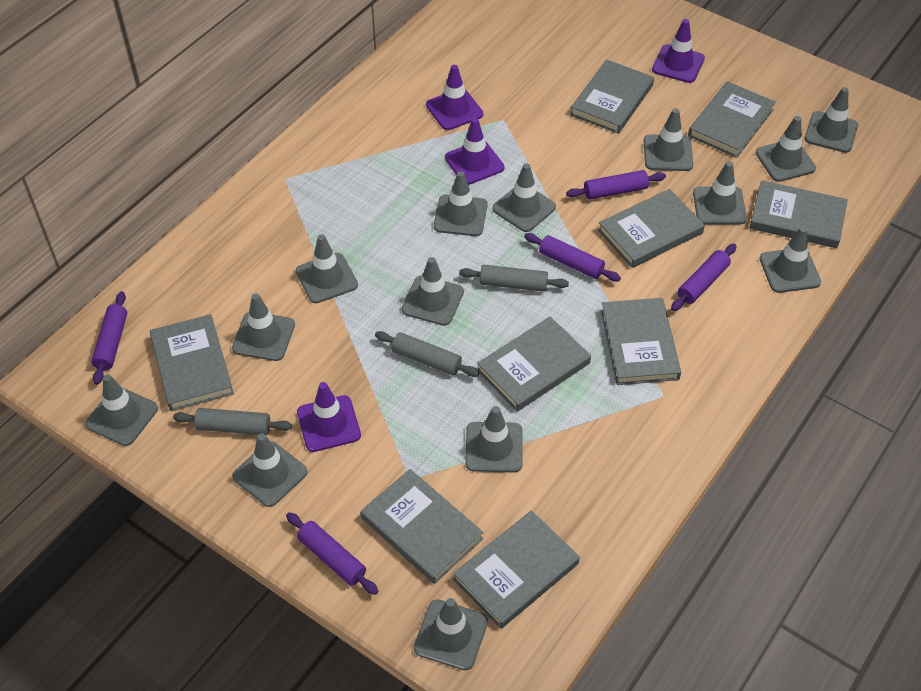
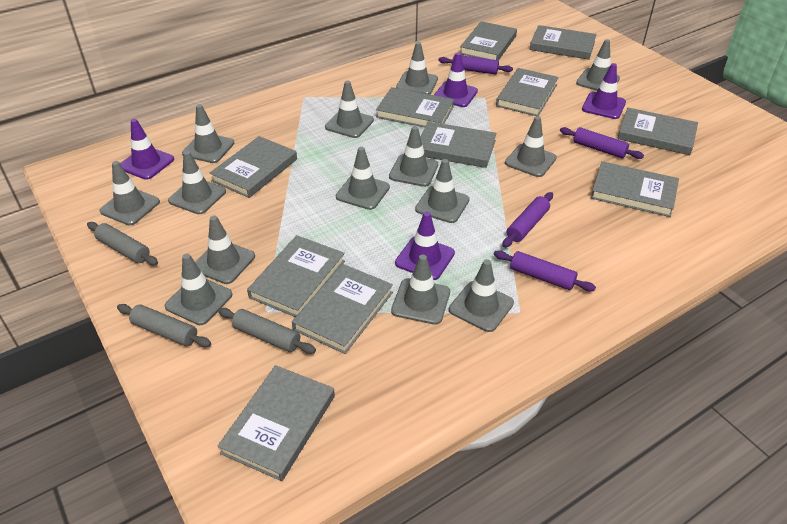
grey book: 9 -> 11
purple rolling pin: 5 -> 4

